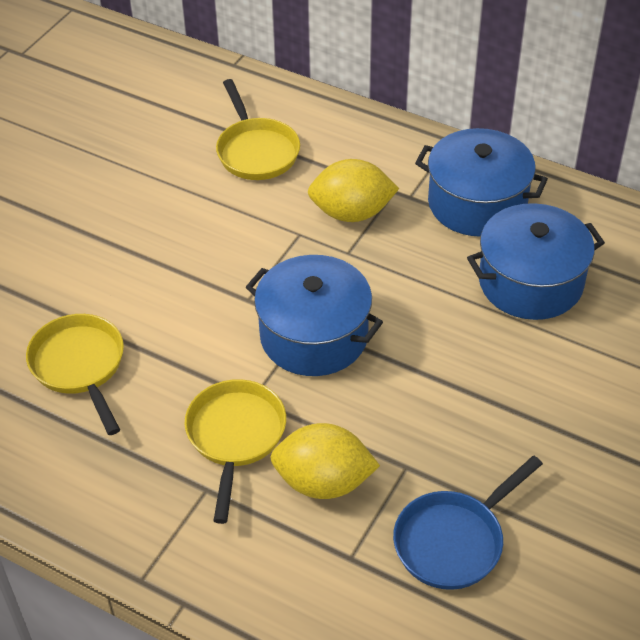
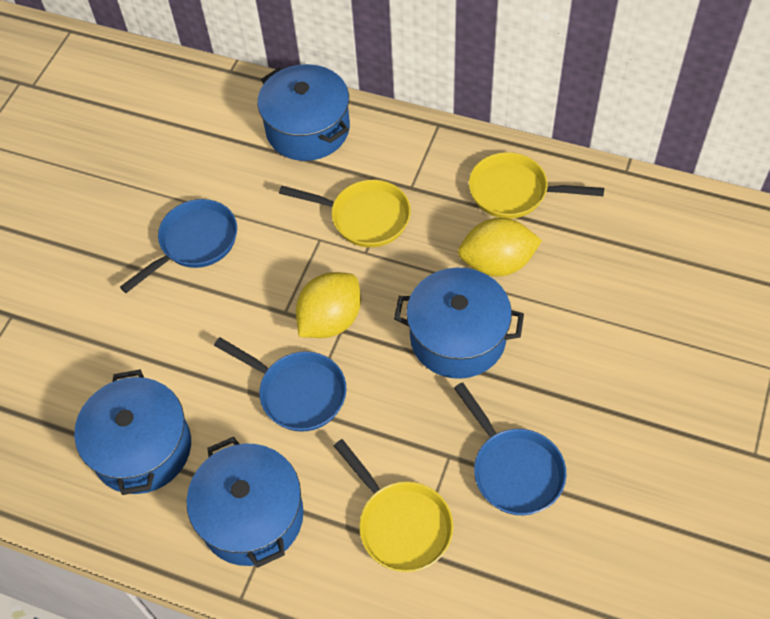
blue pan: 1 -> 3
blue pot: 3 -> 4

